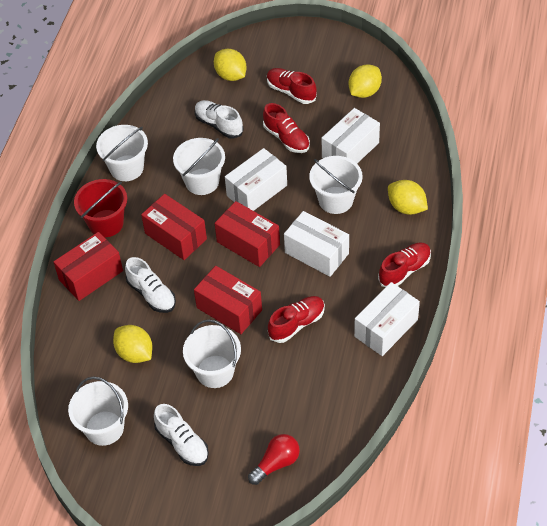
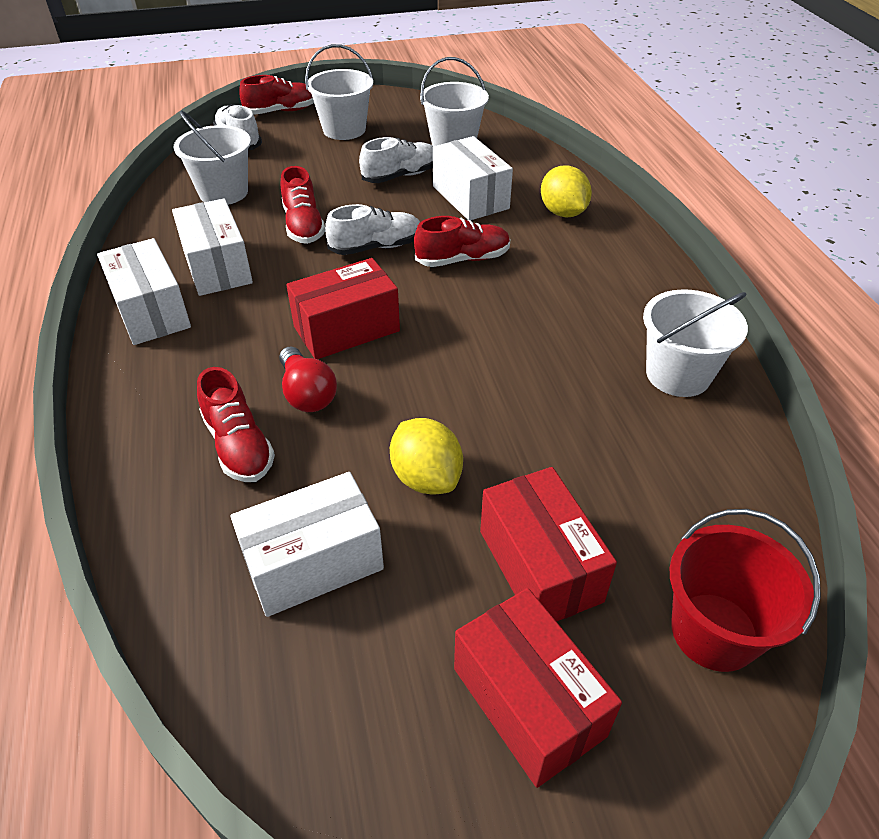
red box: 4 -> 3
white bucket: 5 -> 4
yellow lemon: 4 -> 2

